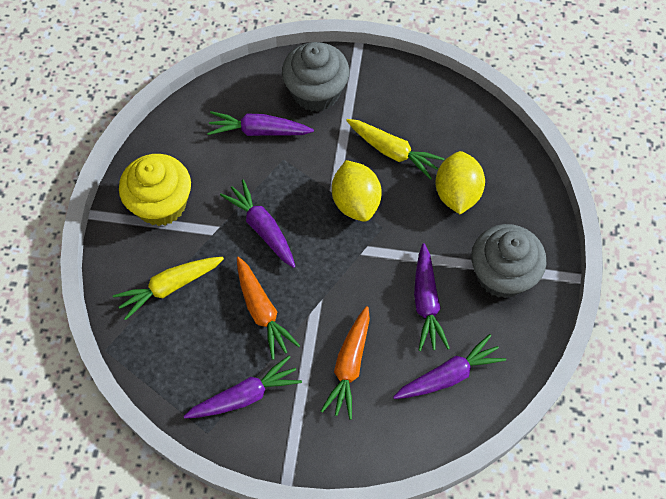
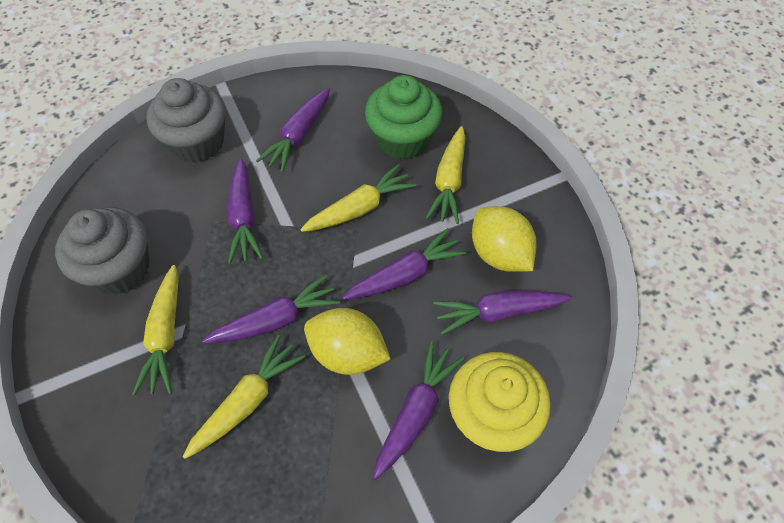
green cupcake: 0 -> 1
orange carrot: 2 -> 0
purple carrot: 5 -> 6
yellow carrot: 2 -> 4

